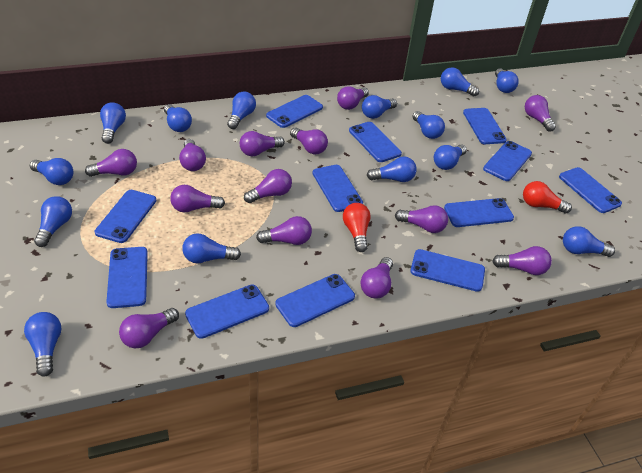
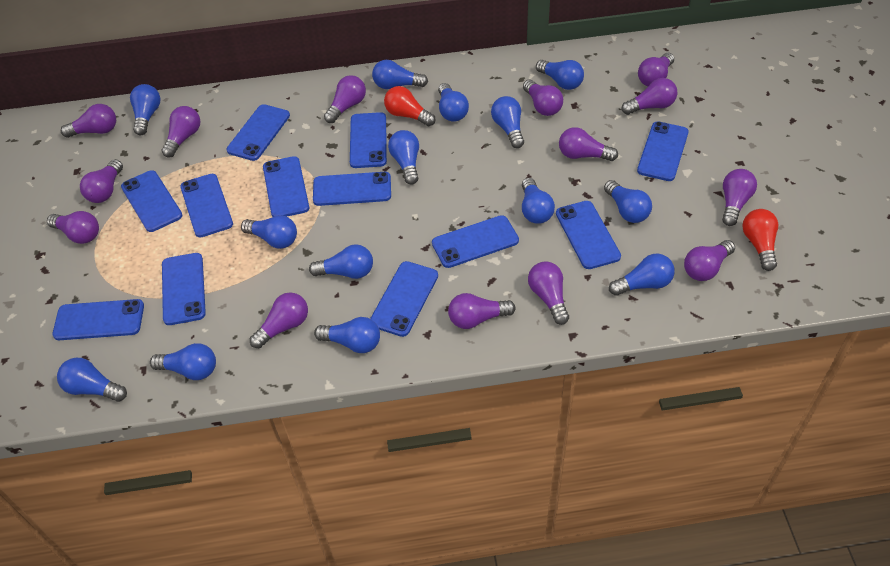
purple light bulb: 13 -> 14

